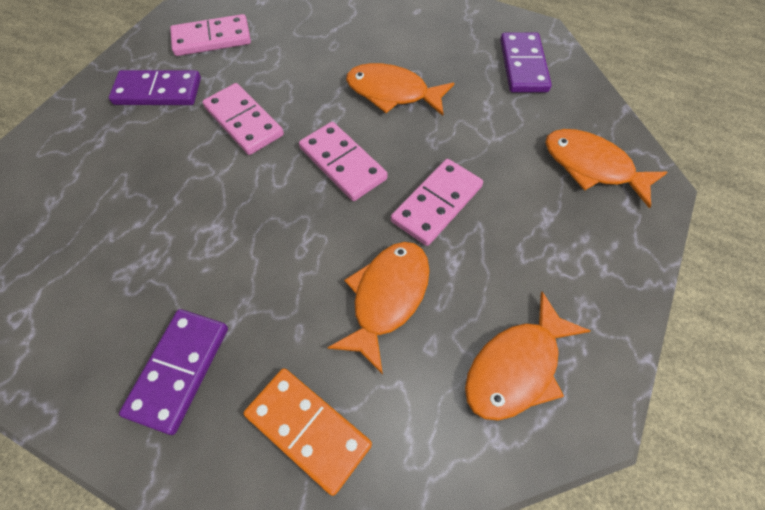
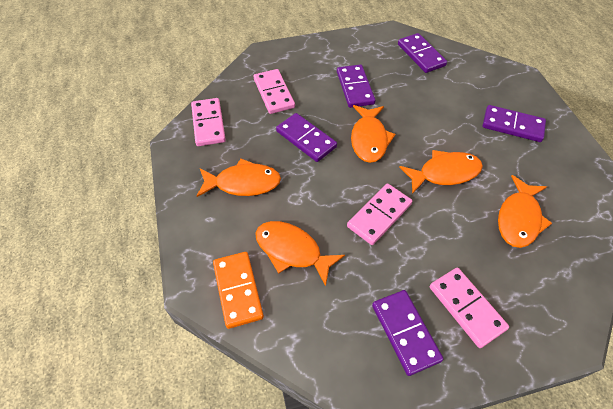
orange fish: 4 -> 5
purple domino: 3 -> 5

